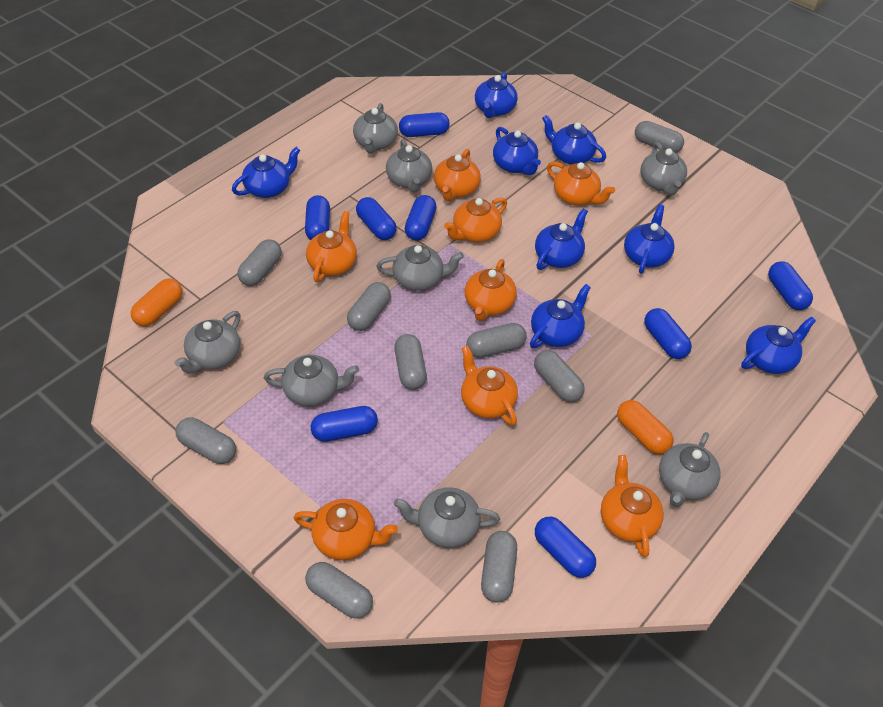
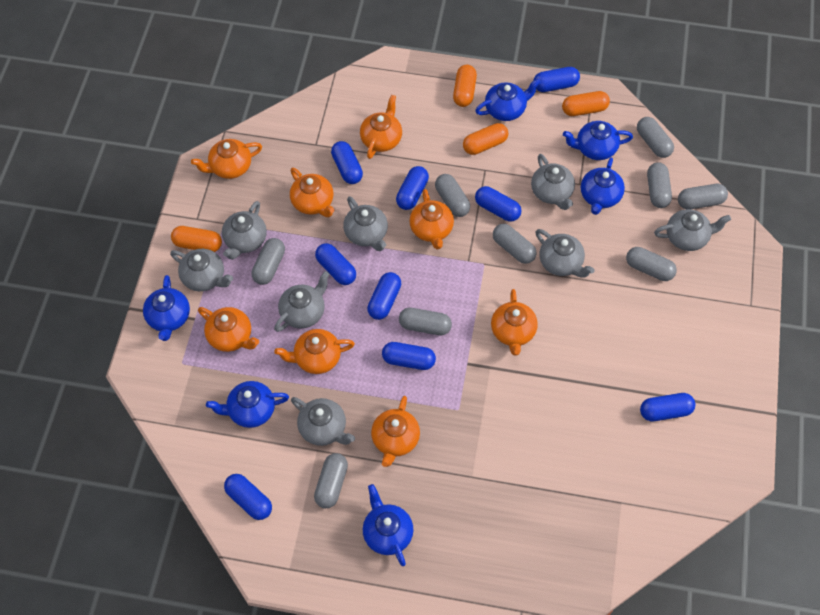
blue capsule: 8 -> 9
blue teapot: 8 -> 6
orange capsule: 2 -> 4

